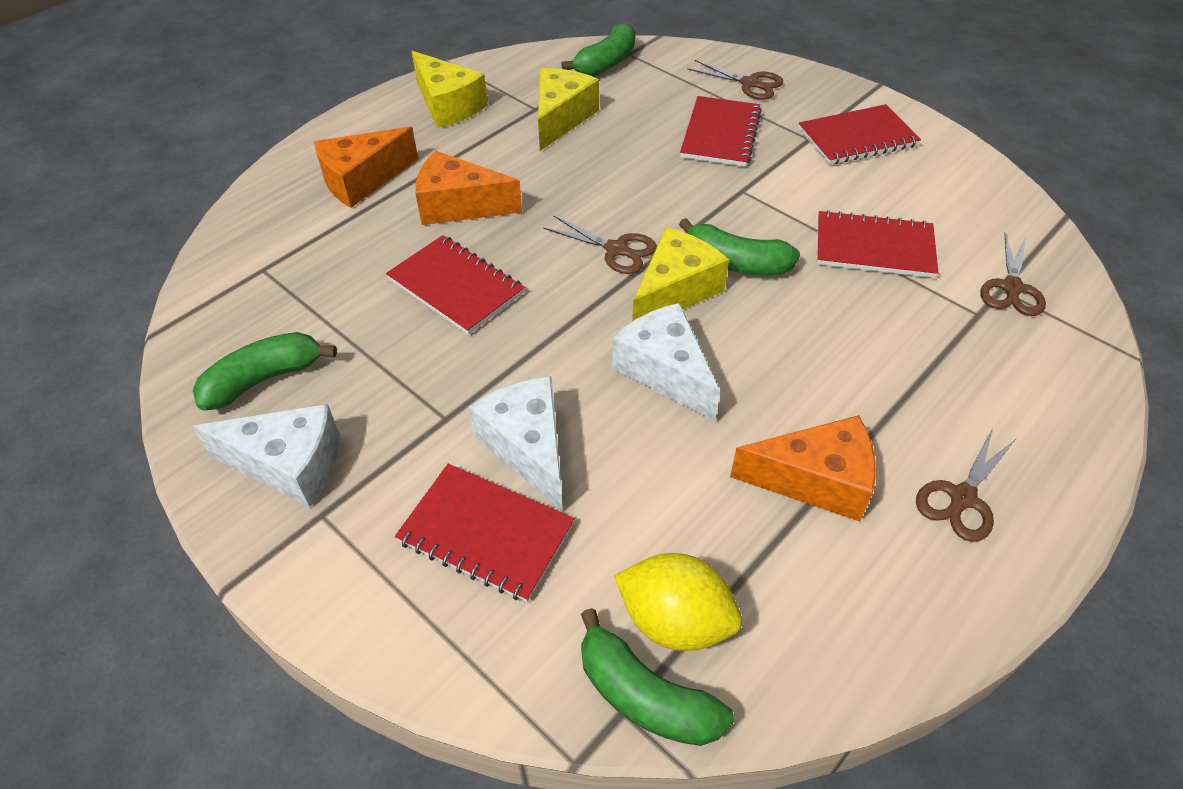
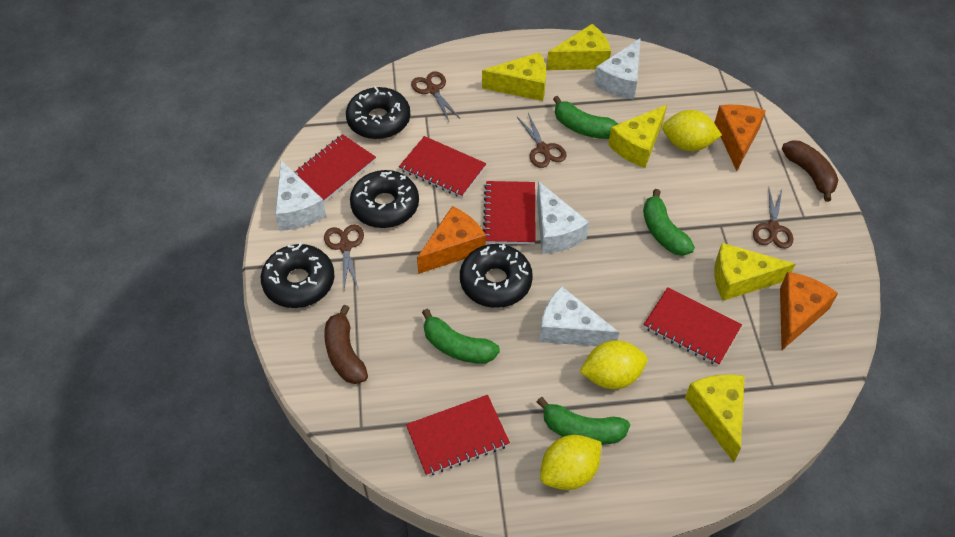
black donut: 0 -> 4
brown banana: 0 -> 2
white cheese: 3 -> 4
yellow cheese: 3 -> 5
yellow lemon: 1 -> 3

